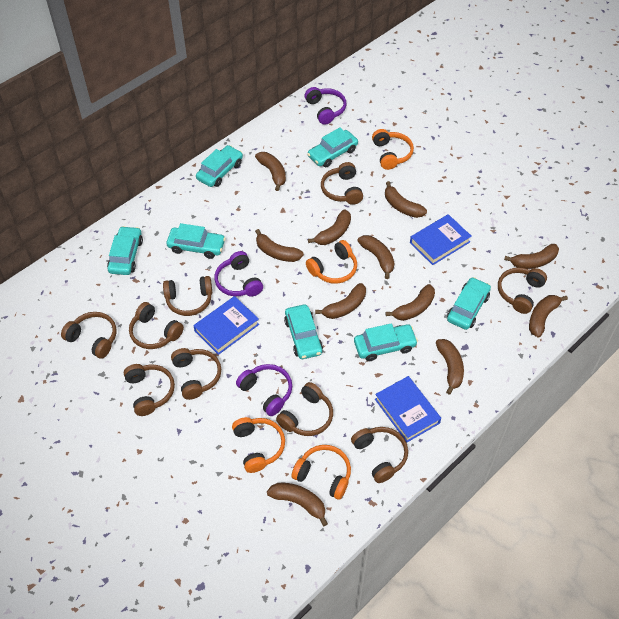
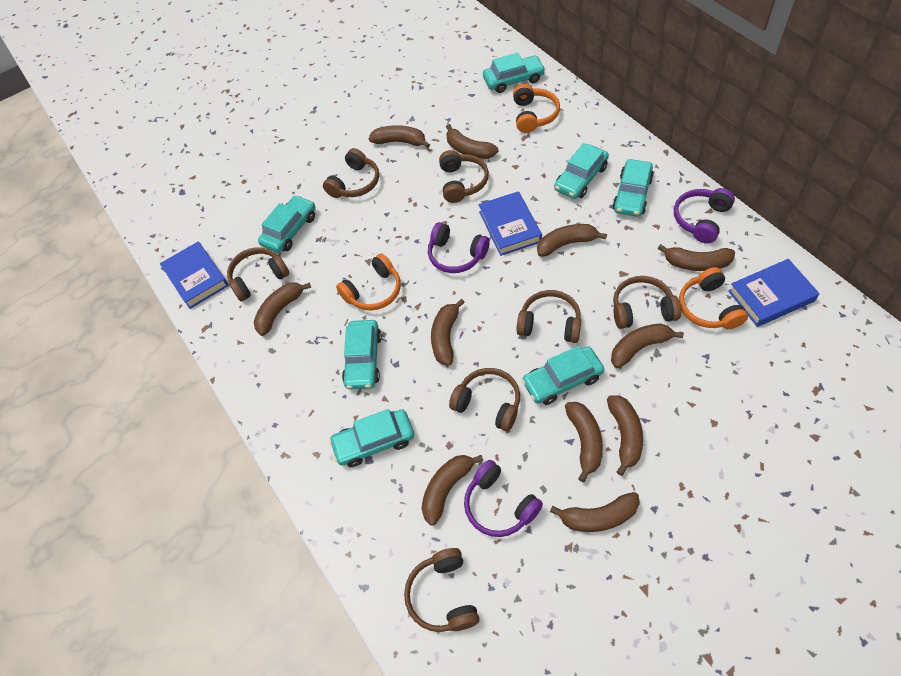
brown headphones: 9 -> 7
orange headphones: 4 -> 3

